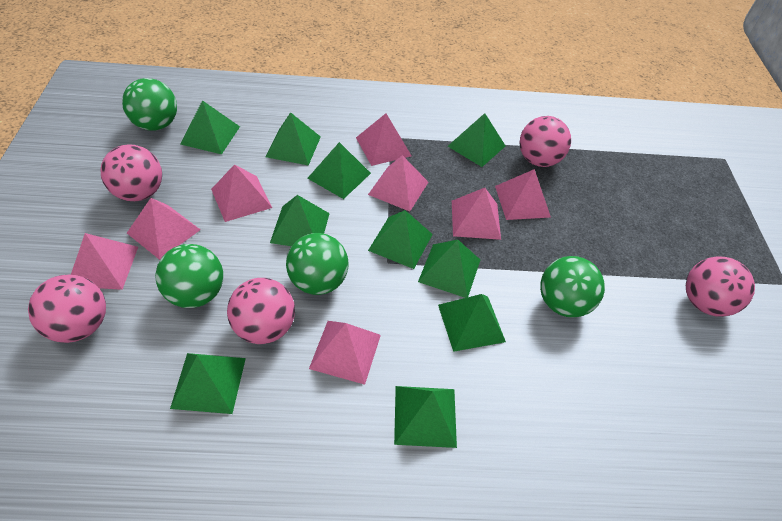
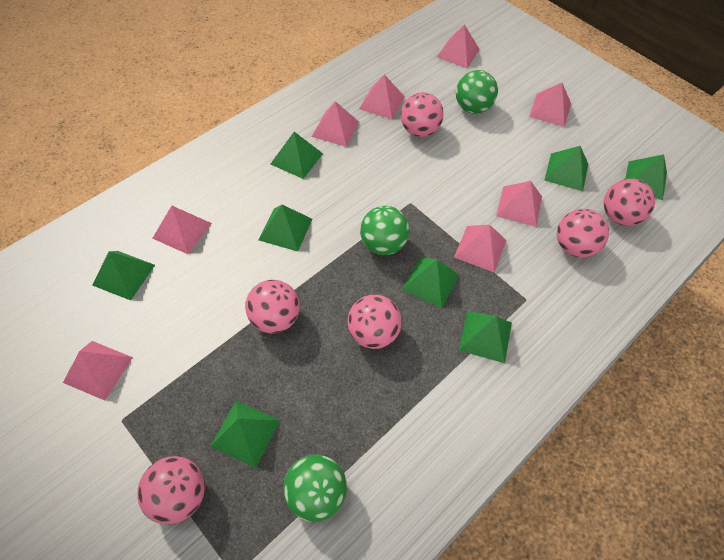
green ball: 4 -> 3
green pyramid: 10 -> 8
pink ball: 5 -> 6

